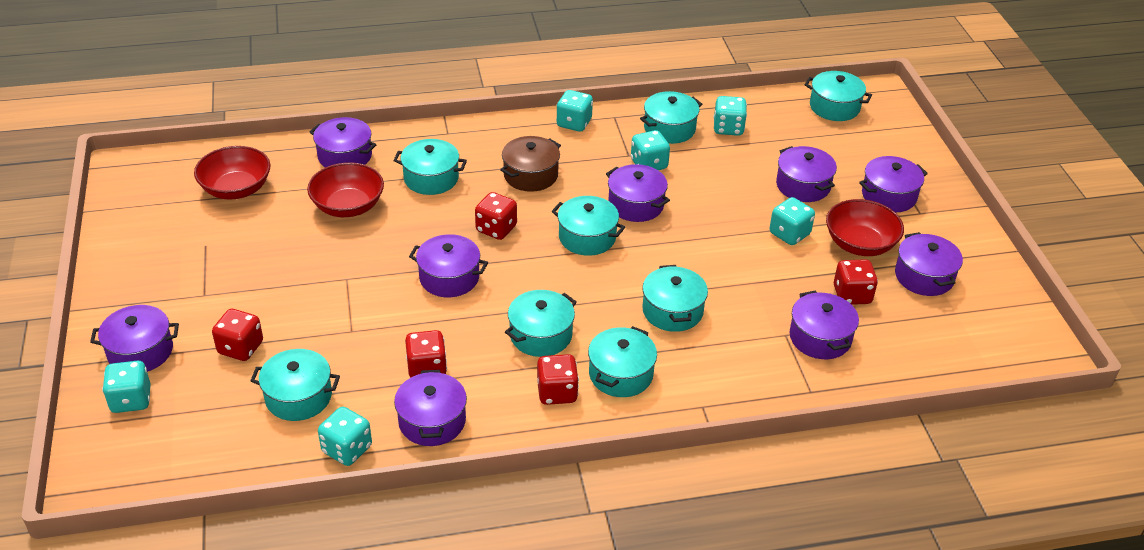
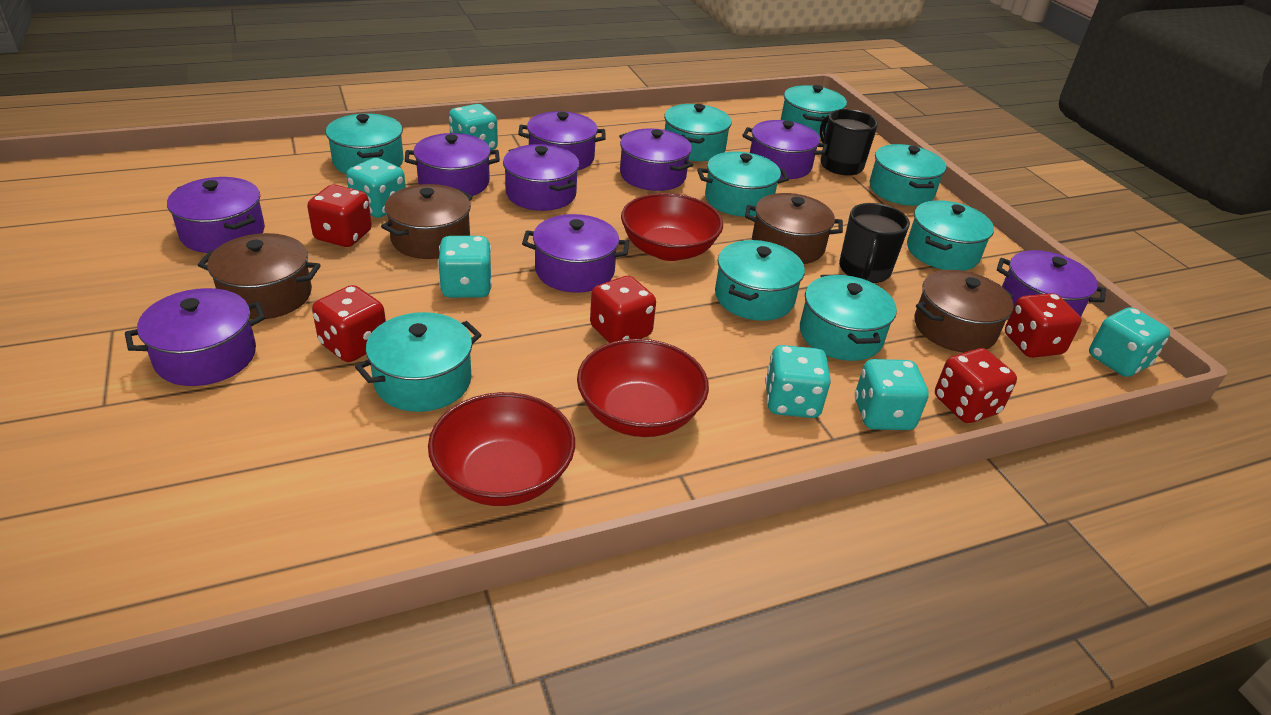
black mug: 0 -> 2
brown pot: 1 -> 4
turquoise pot: 8 -> 9

